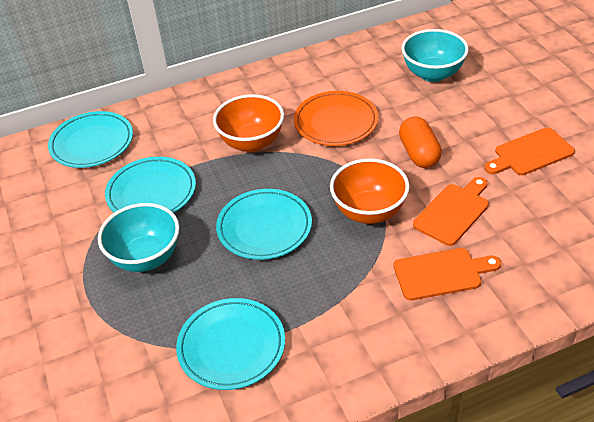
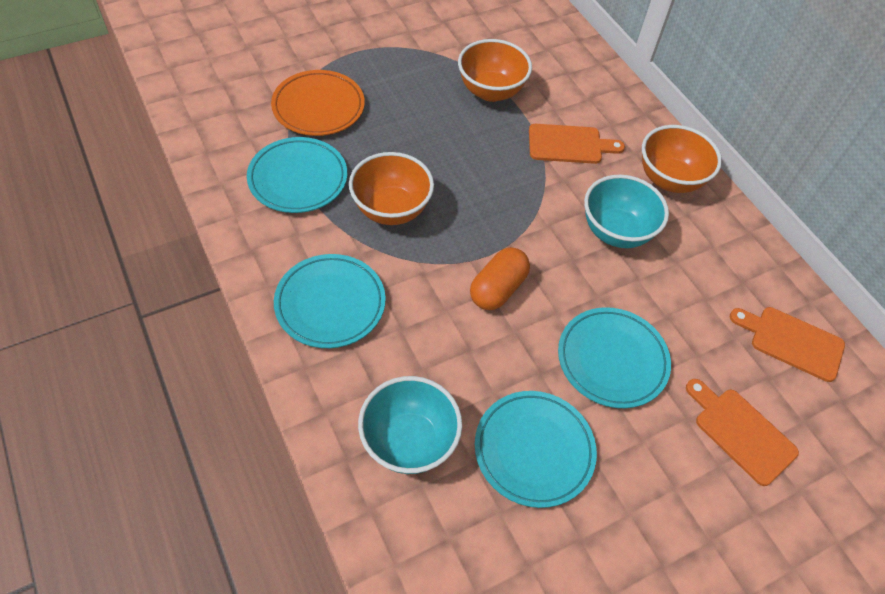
orange bowl: 2 -> 3

